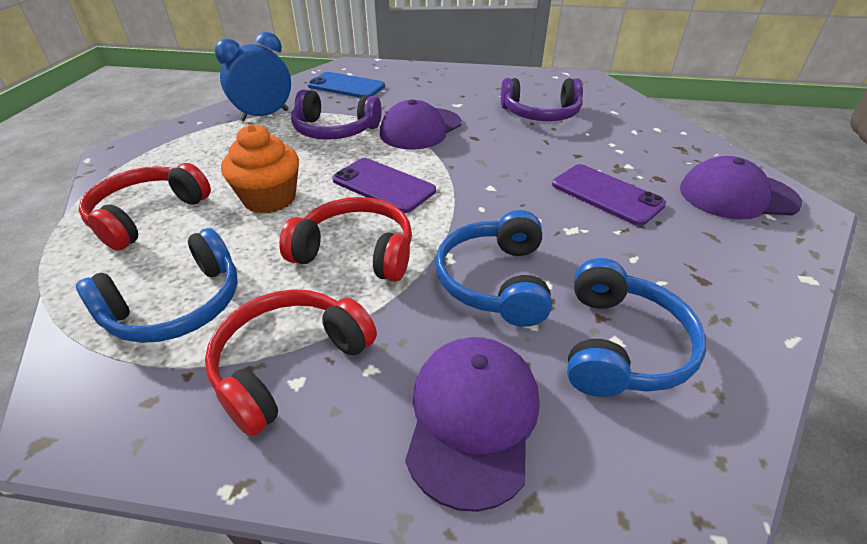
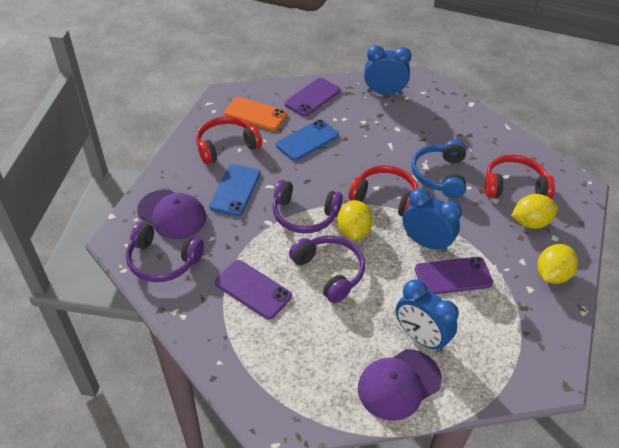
blue clock: 1 -> 3
blue headphones: 3 -> 1
blue phone: 1 -> 2
orange cupcake: 1 -> 0
orange phone: 0 -> 1
purple cap: 3 -> 2
purple headphones: 2 -> 3
purple phone: 2 -> 3
yellow lemon: 0 -> 3

